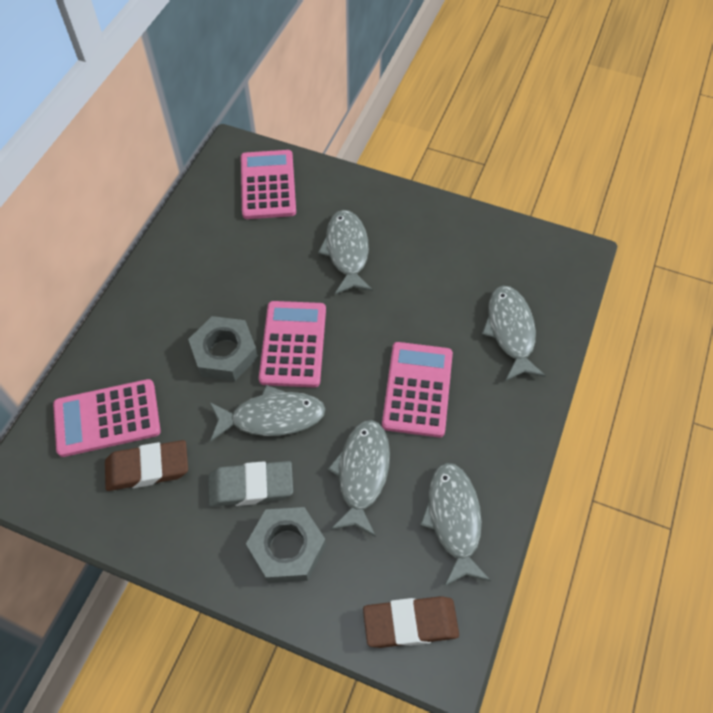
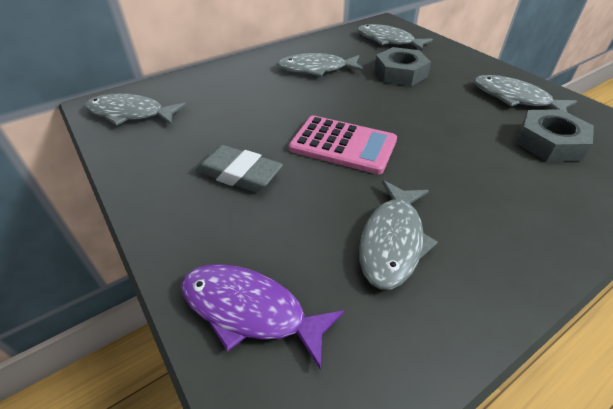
brown eraser: 2 -> 0
pink calculator: 4 -> 1
purple fish: 0 -> 1

